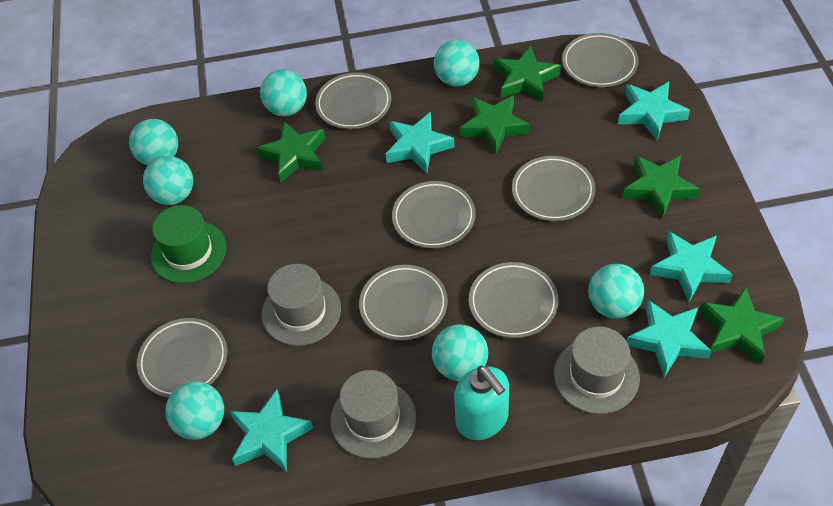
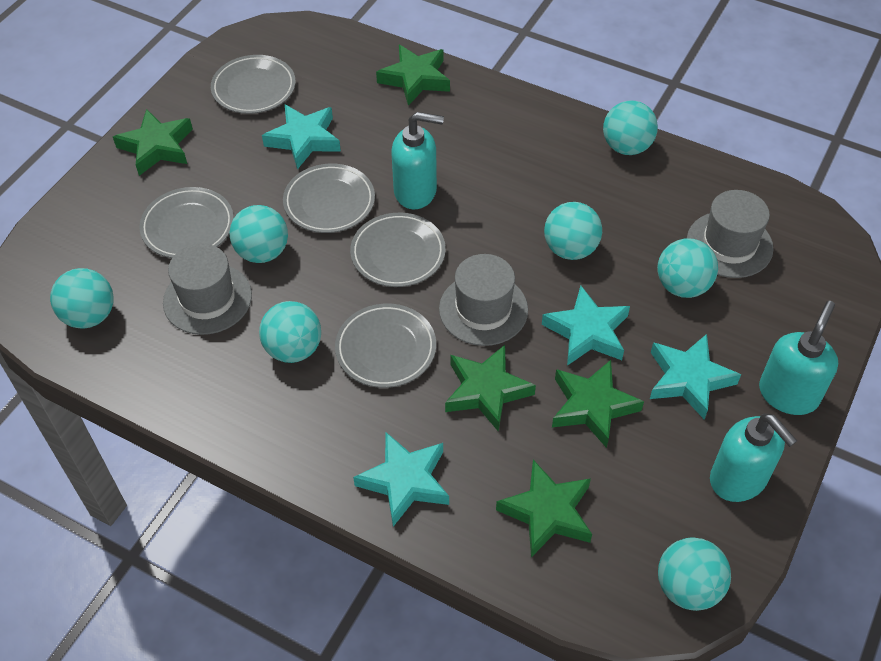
green hat: 1 -> 0
grey plate: 7 -> 5
turquoise soap dispenser: 1 -> 3
turquoise star: 5 -> 4

